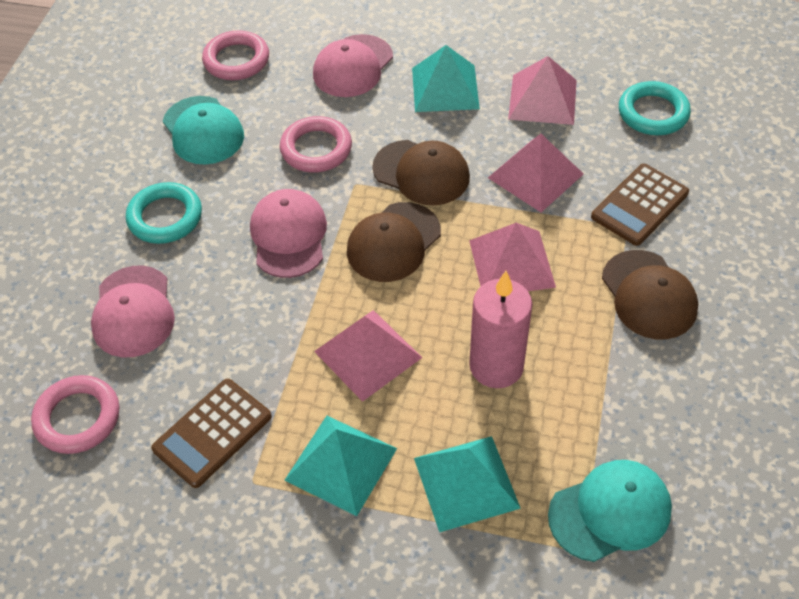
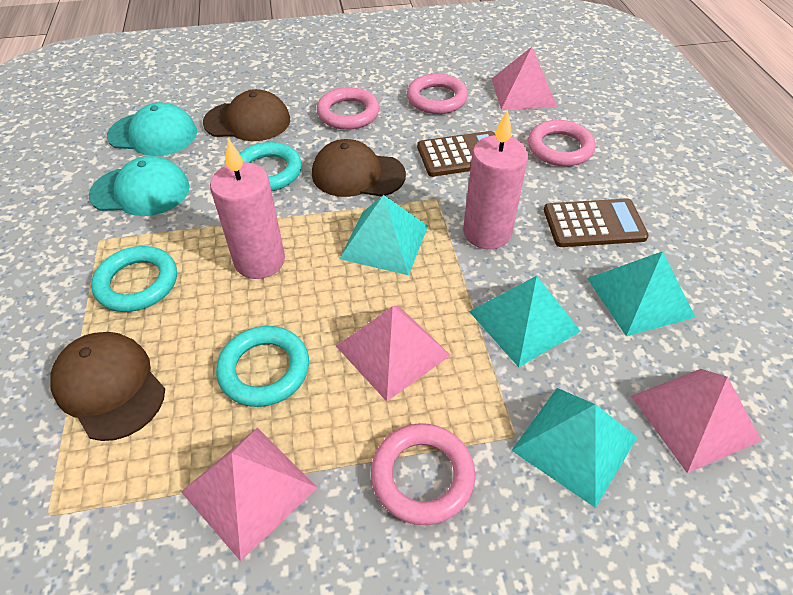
pink candle: 1 -> 2
pink cap: 3 -> 0
pink ring: 3 -> 4
turquoise pyramid: 3 -> 4
turquoise ring: 2 -> 3

